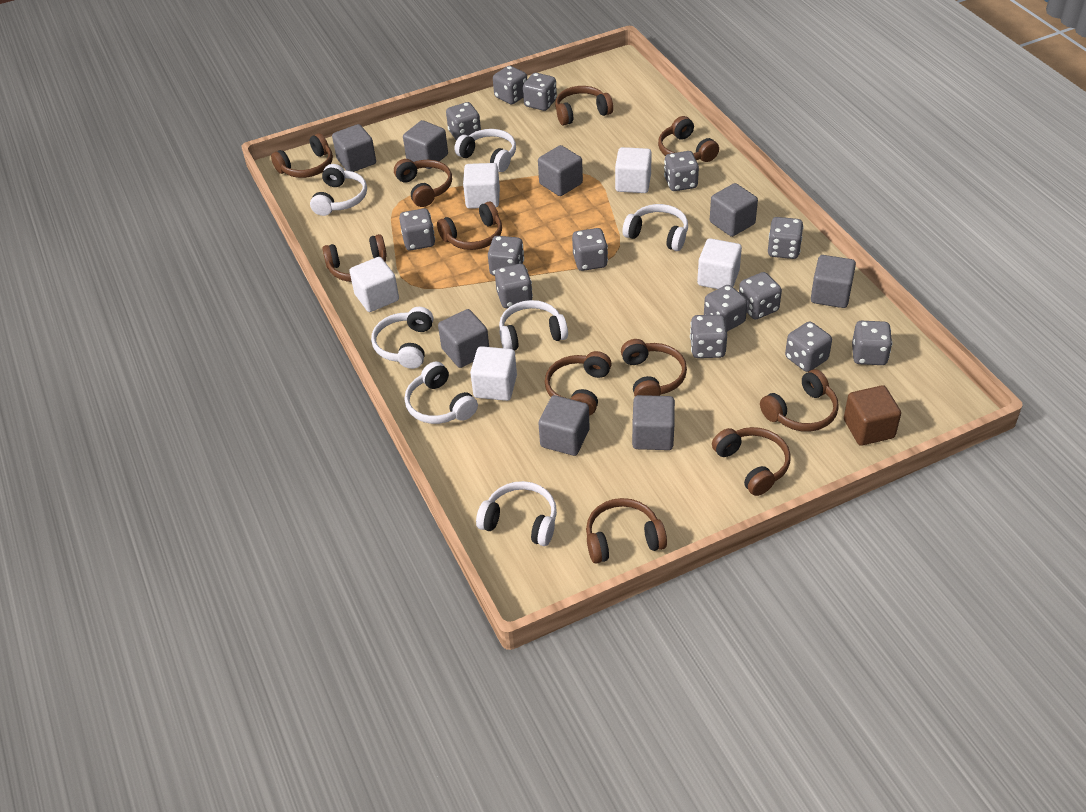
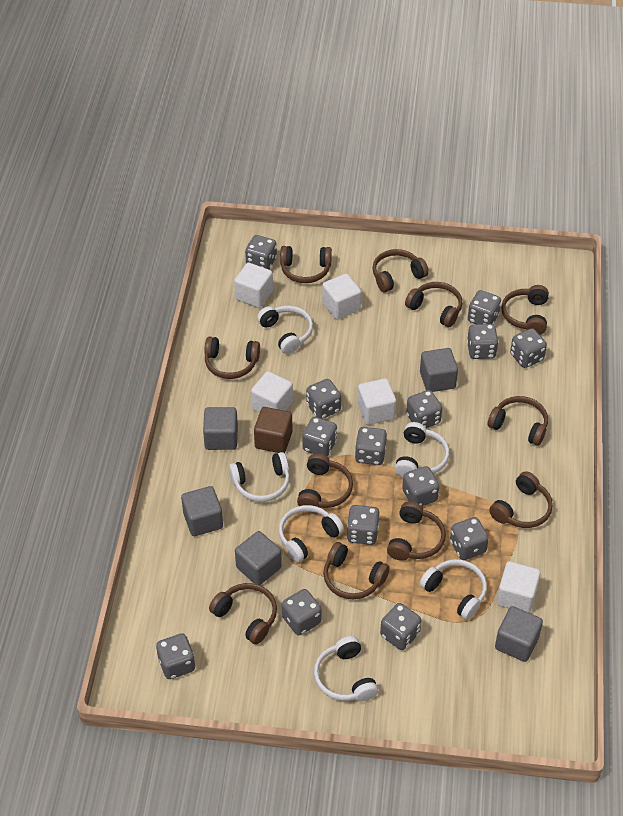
grey cube: 8 -> 5
white headphones: 7 -> 6

